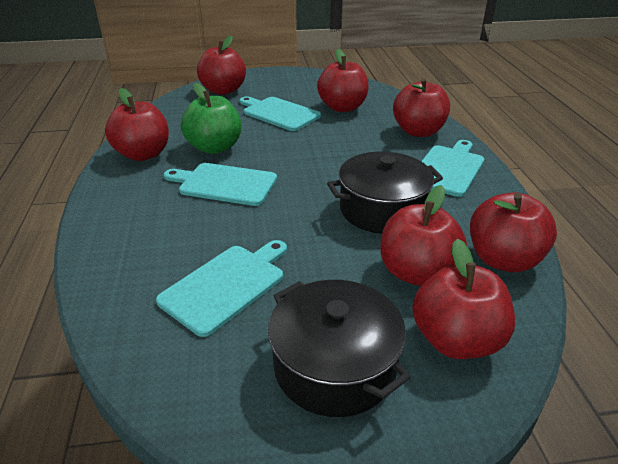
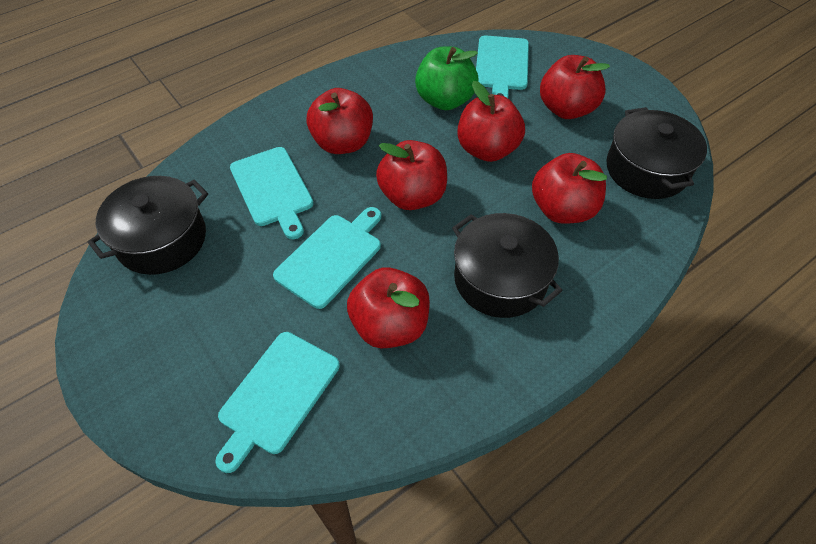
black pot: 2 -> 3
red apple: 7 -> 6

